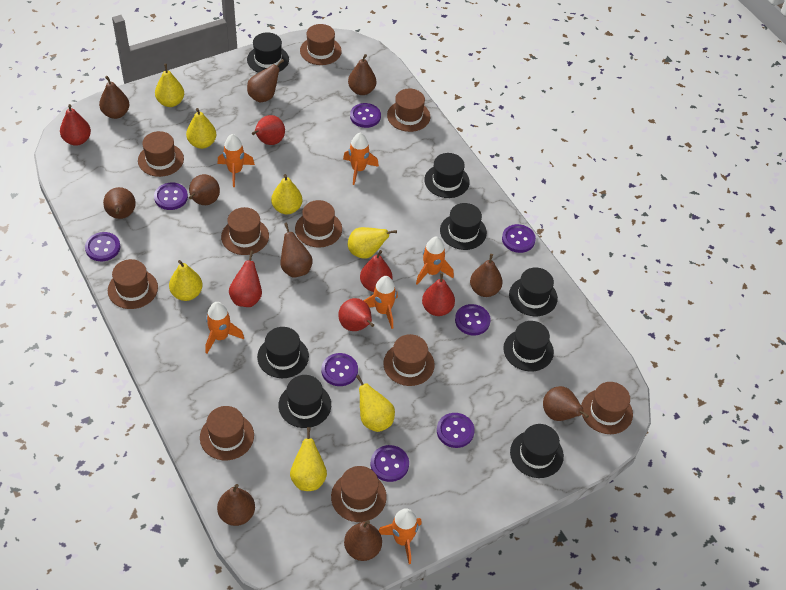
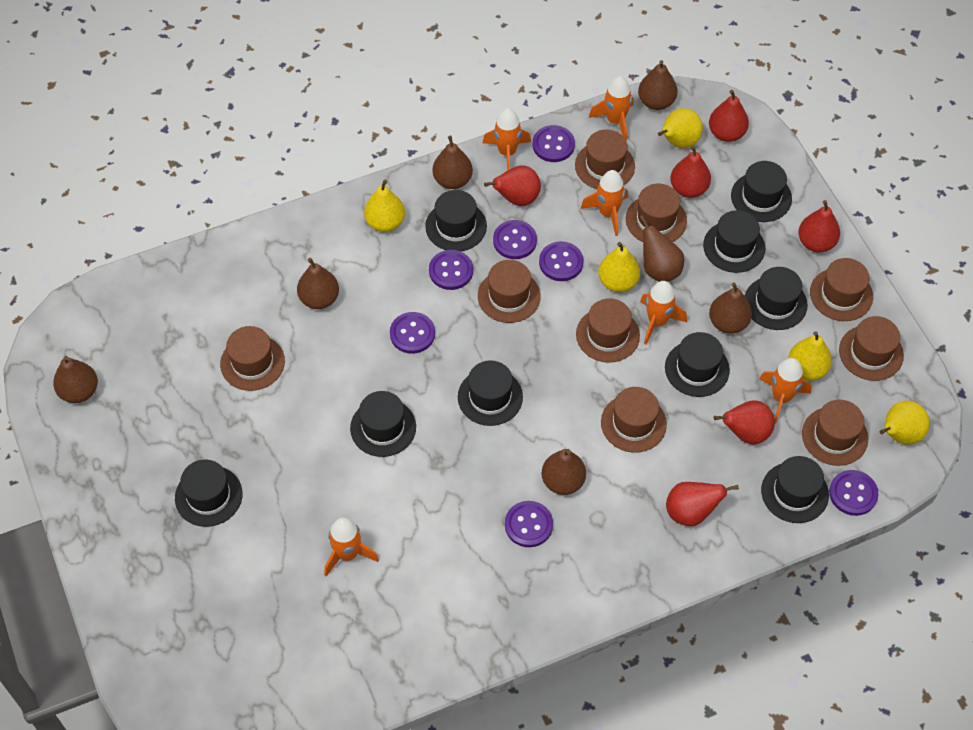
black hat: 8 -> 9
brown hat: 10 -> 9
brown pear: 10 -> 7
purple button: 8 -> 7
yellow pear: 7 -> 5

